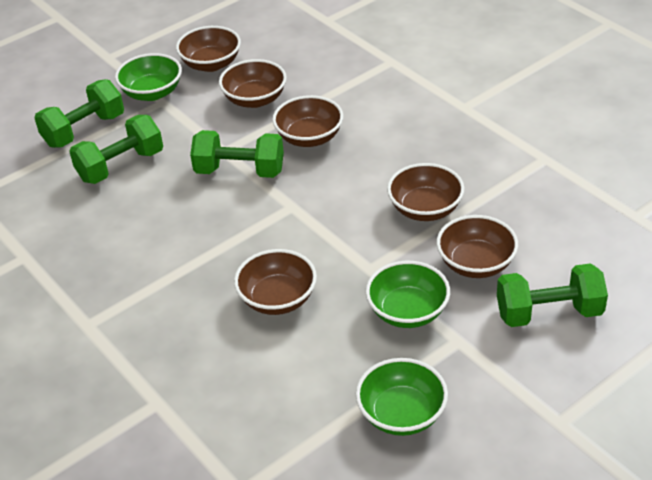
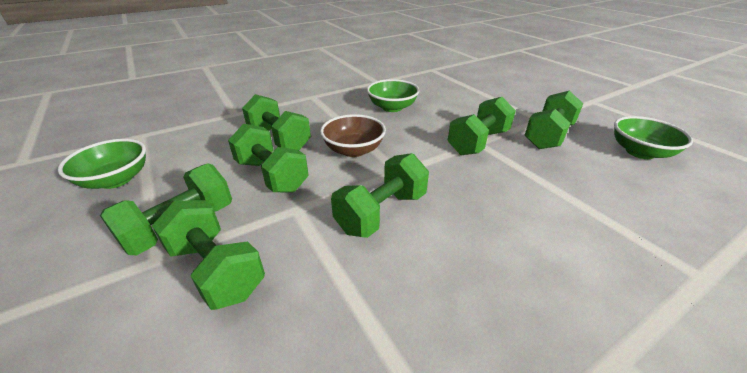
brown bowl: 6 -> 1
green dumbbell: 4 -> 7

